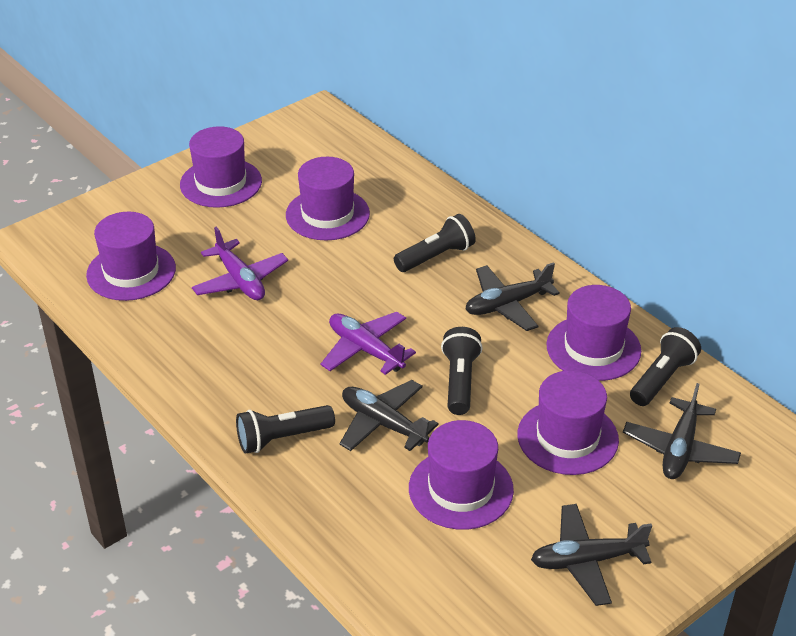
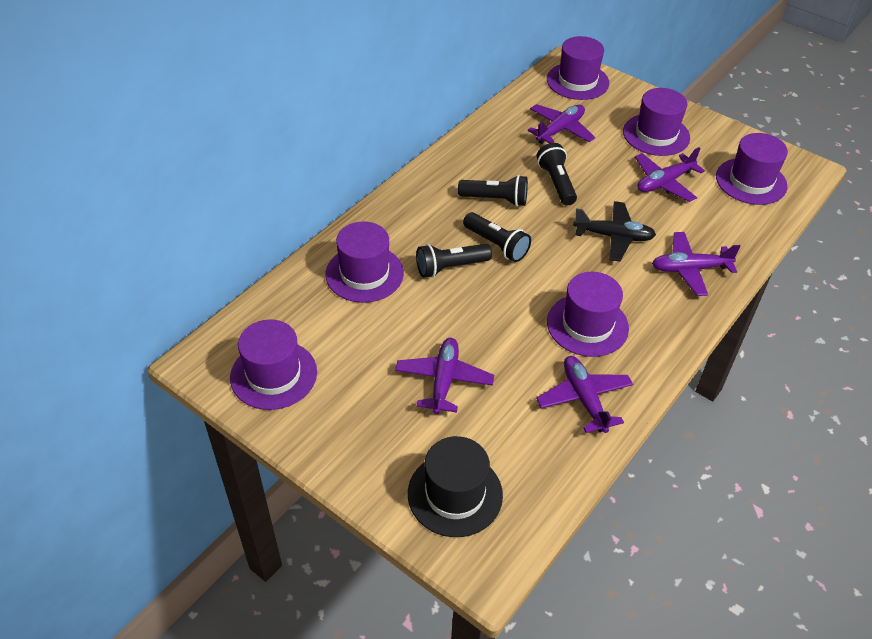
black hat: 0 -> 1
black plane: 4 -> 1
purple plane: 2 -> 5

